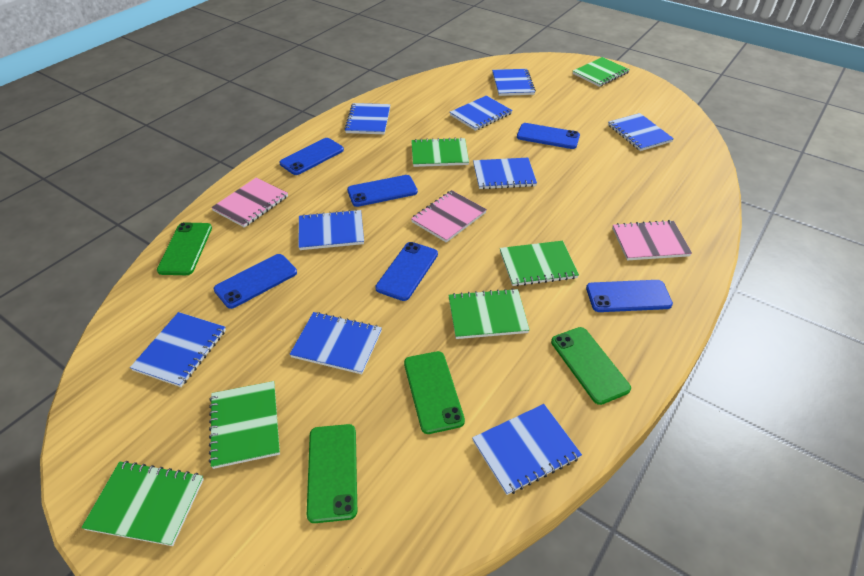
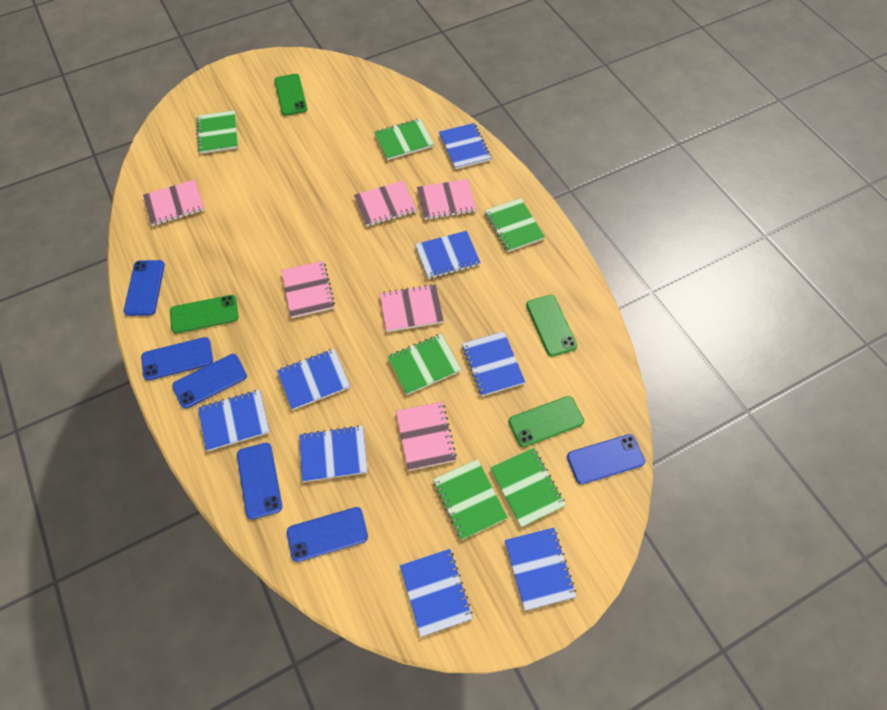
blue notebook: 9 -> 8
pink notebook: 3 -> 6

